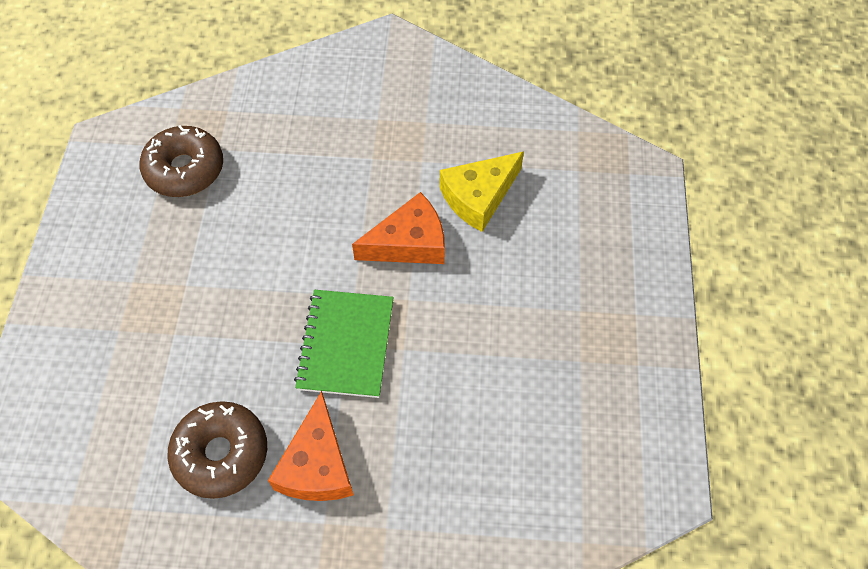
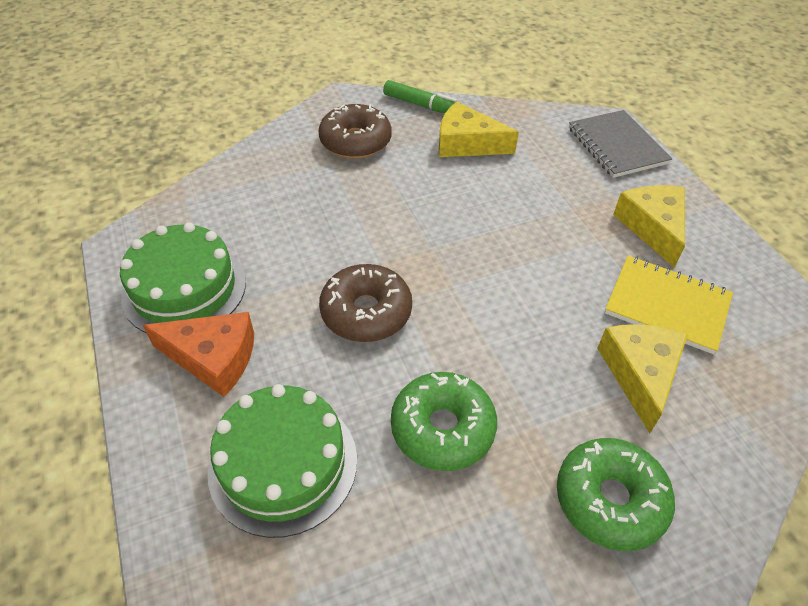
green cake: 0 -> 2
green donut: 0 -> 2
green marker: 0 -> 1
green notebook: 1 -> 0
grey notebook: 0 -> 1
orange cheese: 2 -> 1
yellow cheese: 1 -> 3
yellow notebook: 0 -> 1

